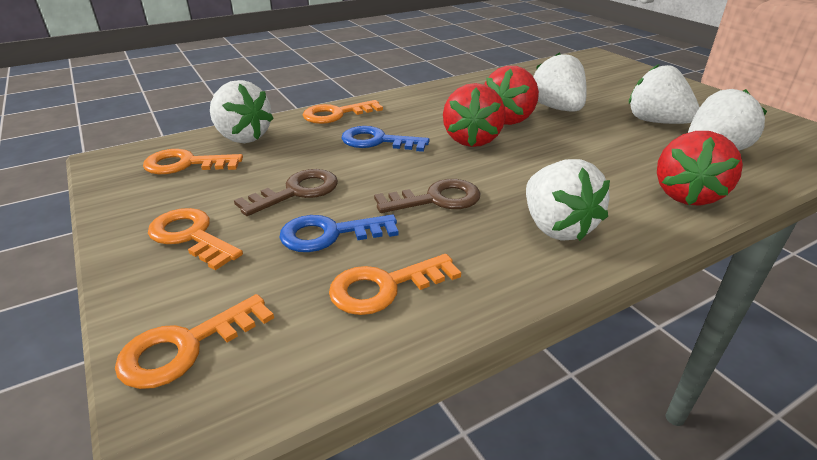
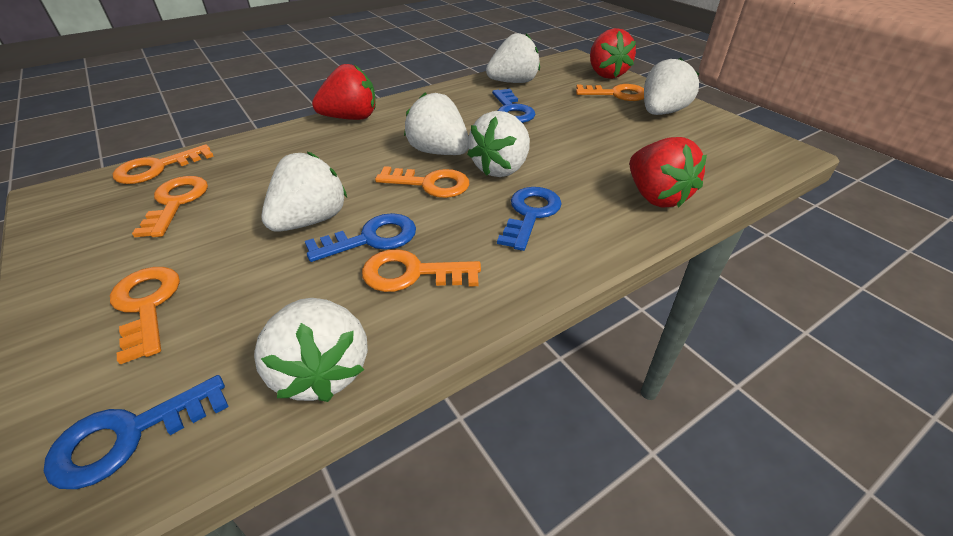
blue key: 2 -> 4
brown key: 2 -> 0
orange key: 5 -> 6
white strawberry: 5 -> 6

